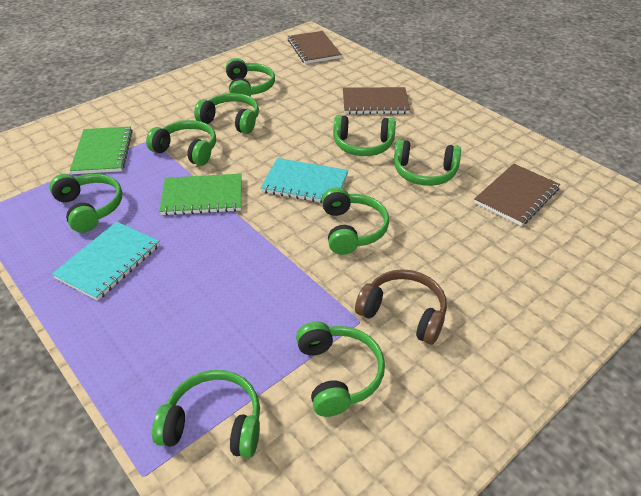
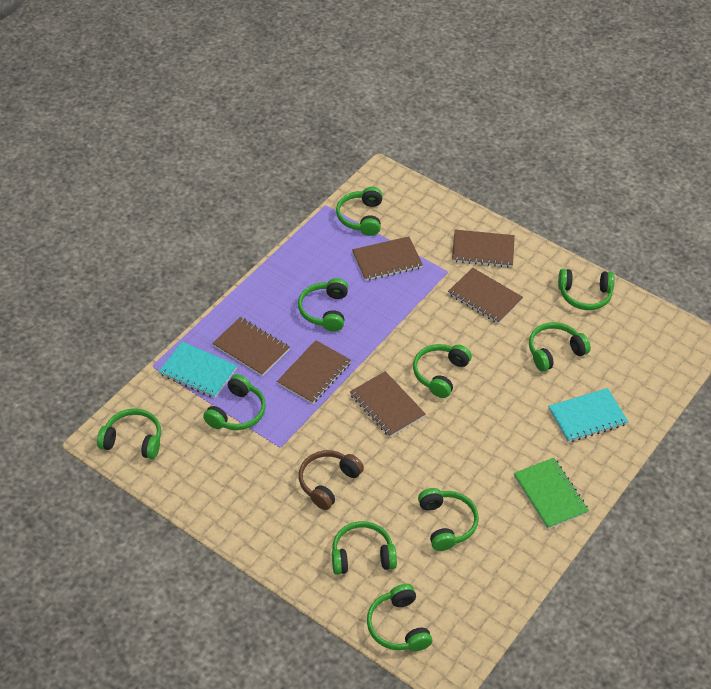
brown notebook: 3 -> 6
green headphones: 9 -> 10
green notebook: 2 -> 1

